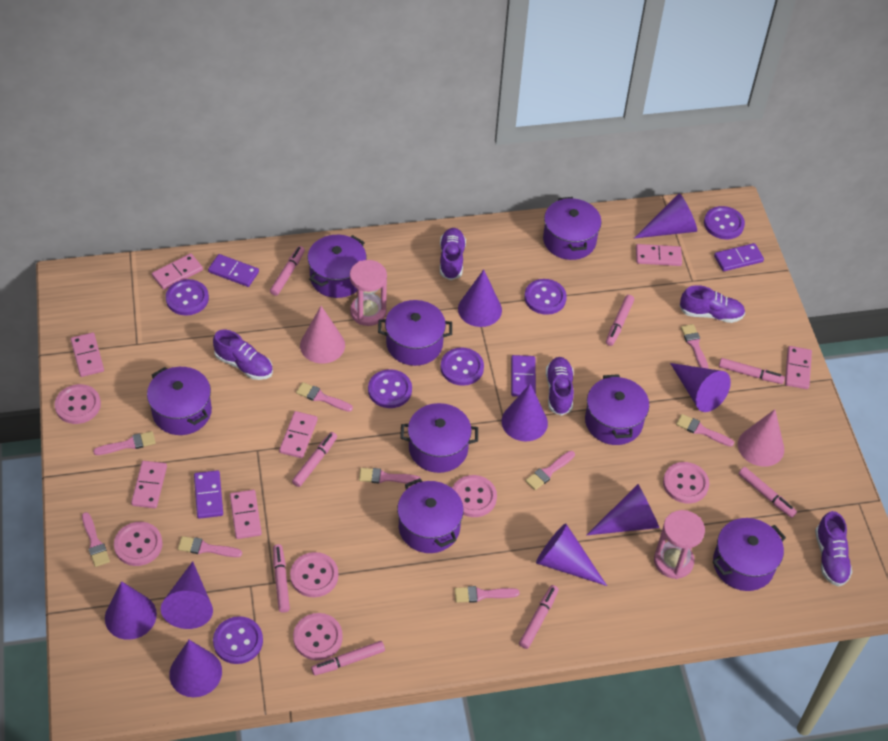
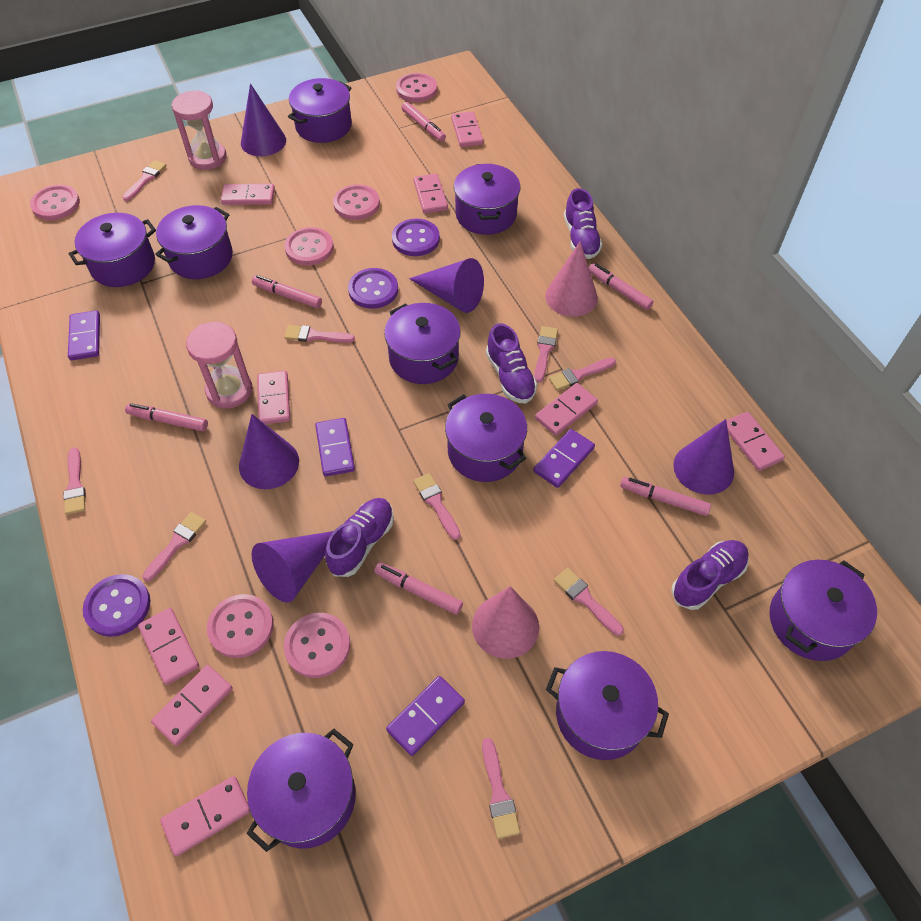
pink domino: 7 -> 9
pink marker: 8 -> 6
purple button: 6 -> 3
purple cone: 9 -> 5
purple pot: 8 -> 9
purple shoe: 5 -> 4

